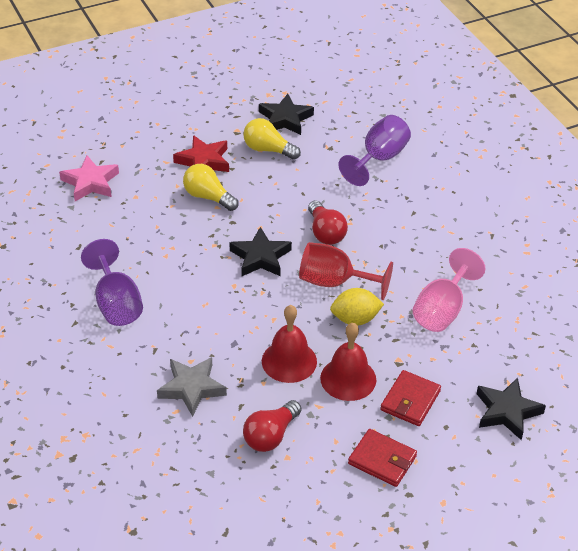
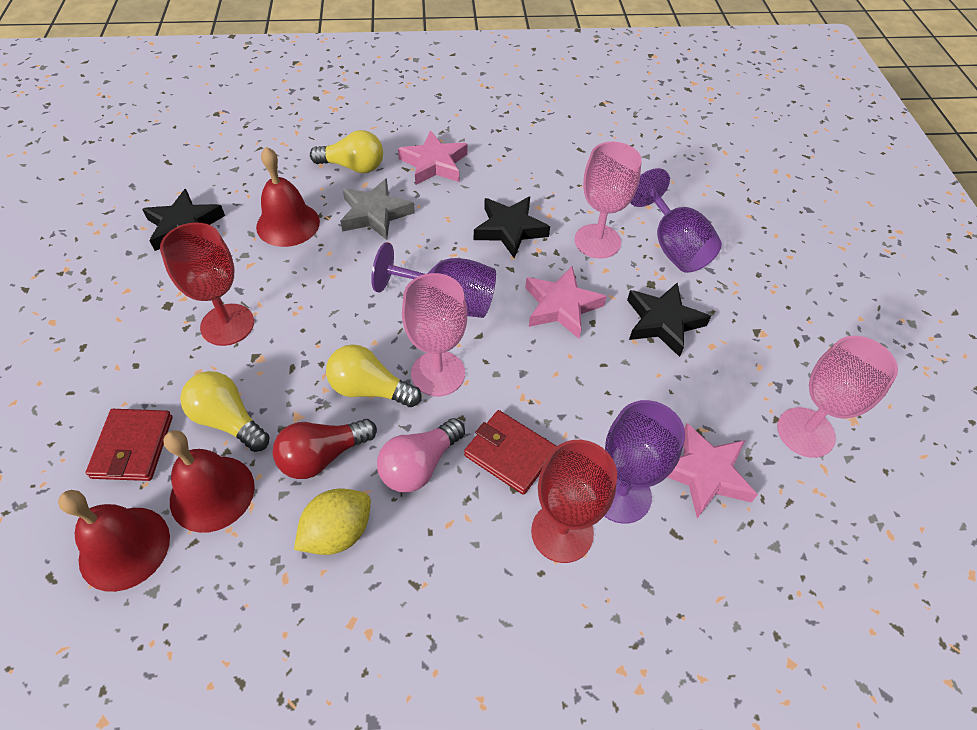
pink goblet: 1 -> 3
pink light bulb: 0 -> 1
pink star: 1 -> 3
purple goblet: 2 -> 3
red bell: 2 -> 3
red goblet: 1 -> 2
red light bulb: 2 -> 1
red star: 1 -> 0
yellow light bulb: 2 -> 3

